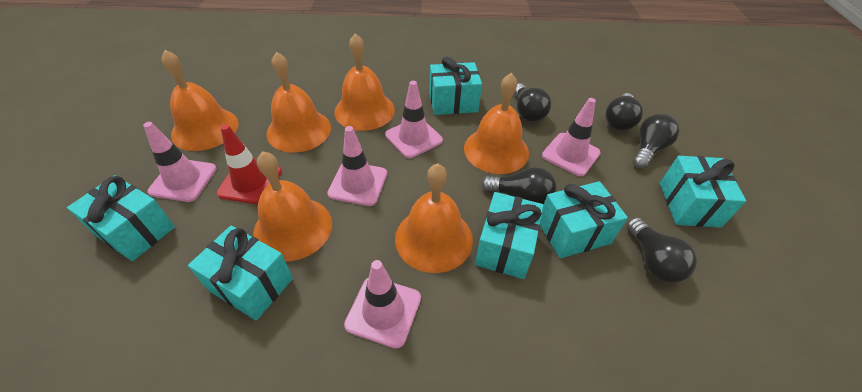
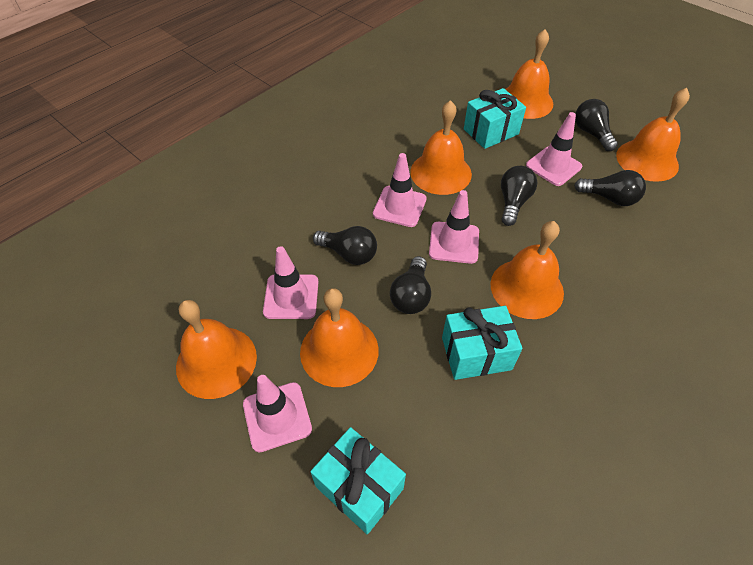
red traffic cone: 1 -> 0
turquoise gift: 6 -> 3

